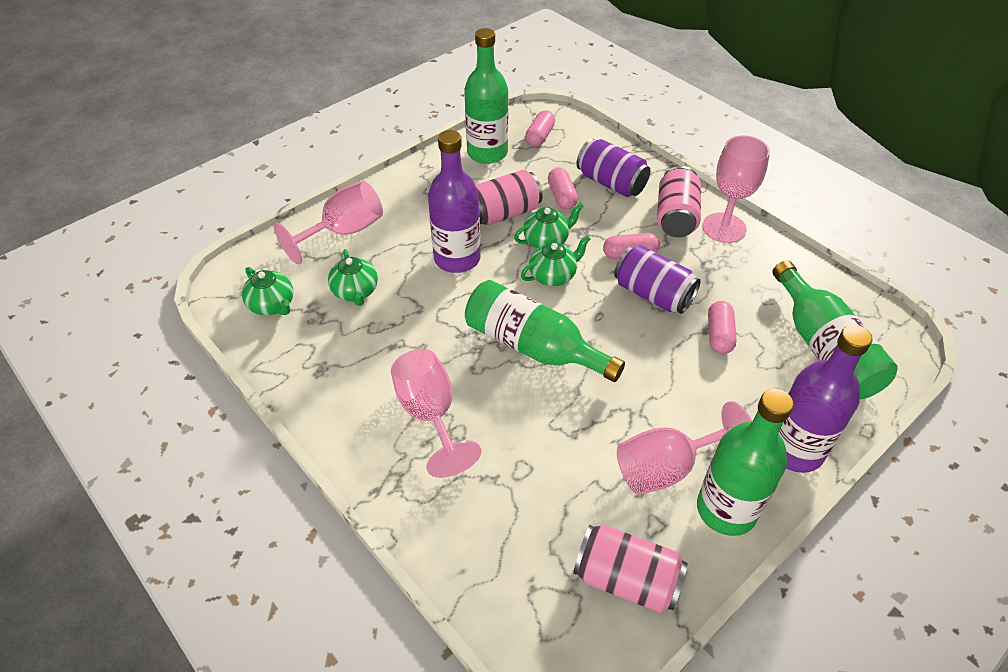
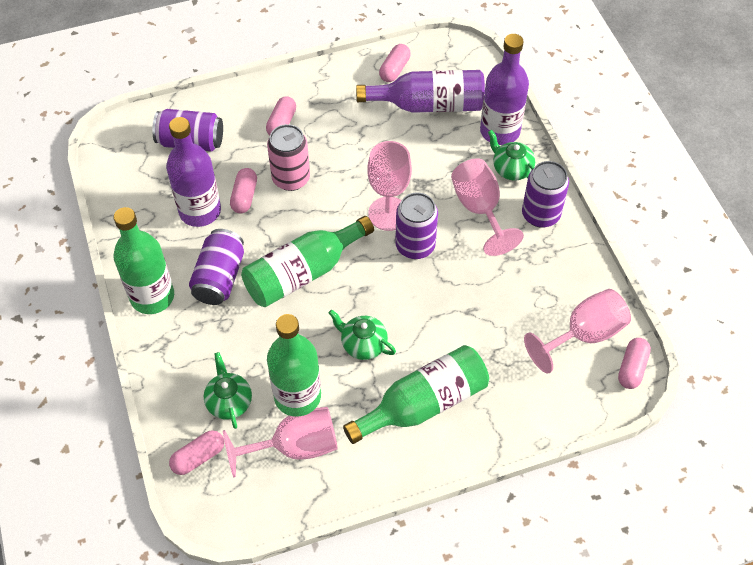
green teapot: 4 -> 3
pink can: 3 -> 1
pink capsule: 4 -> 5
purple bottle: 2 -> 3
purple can: 2 -> 4

